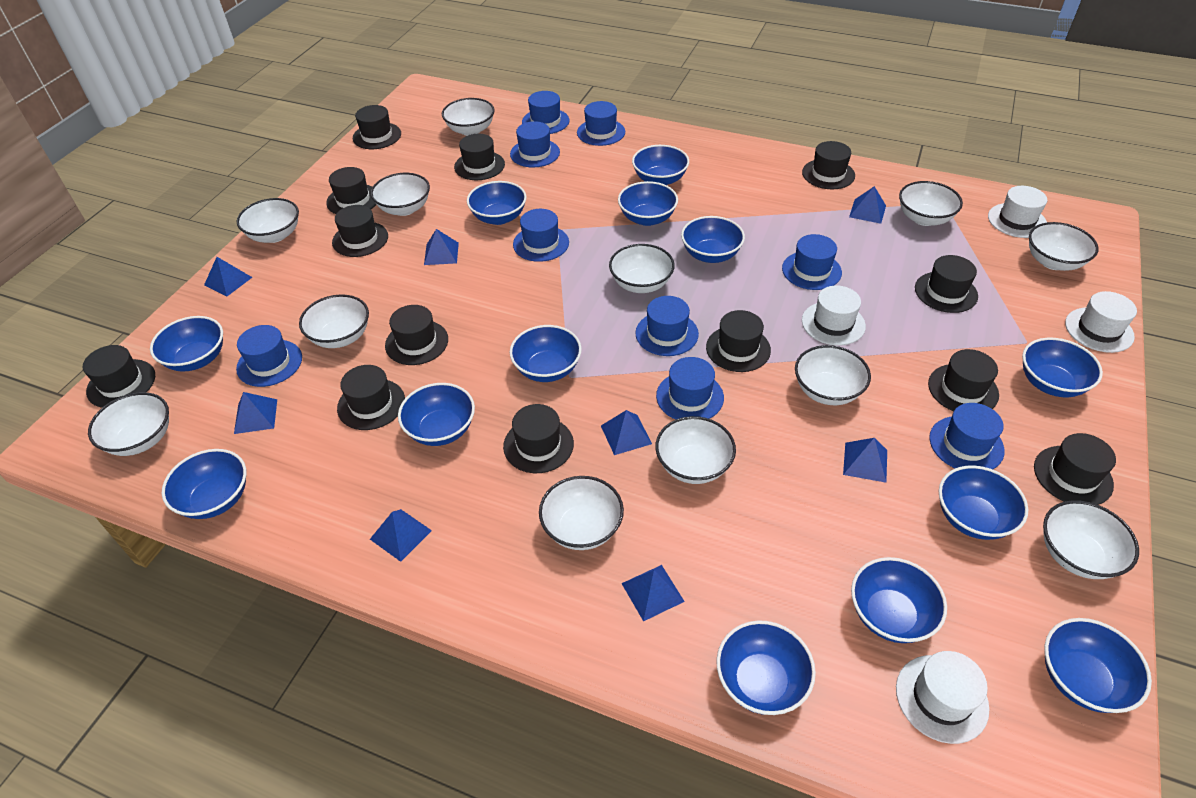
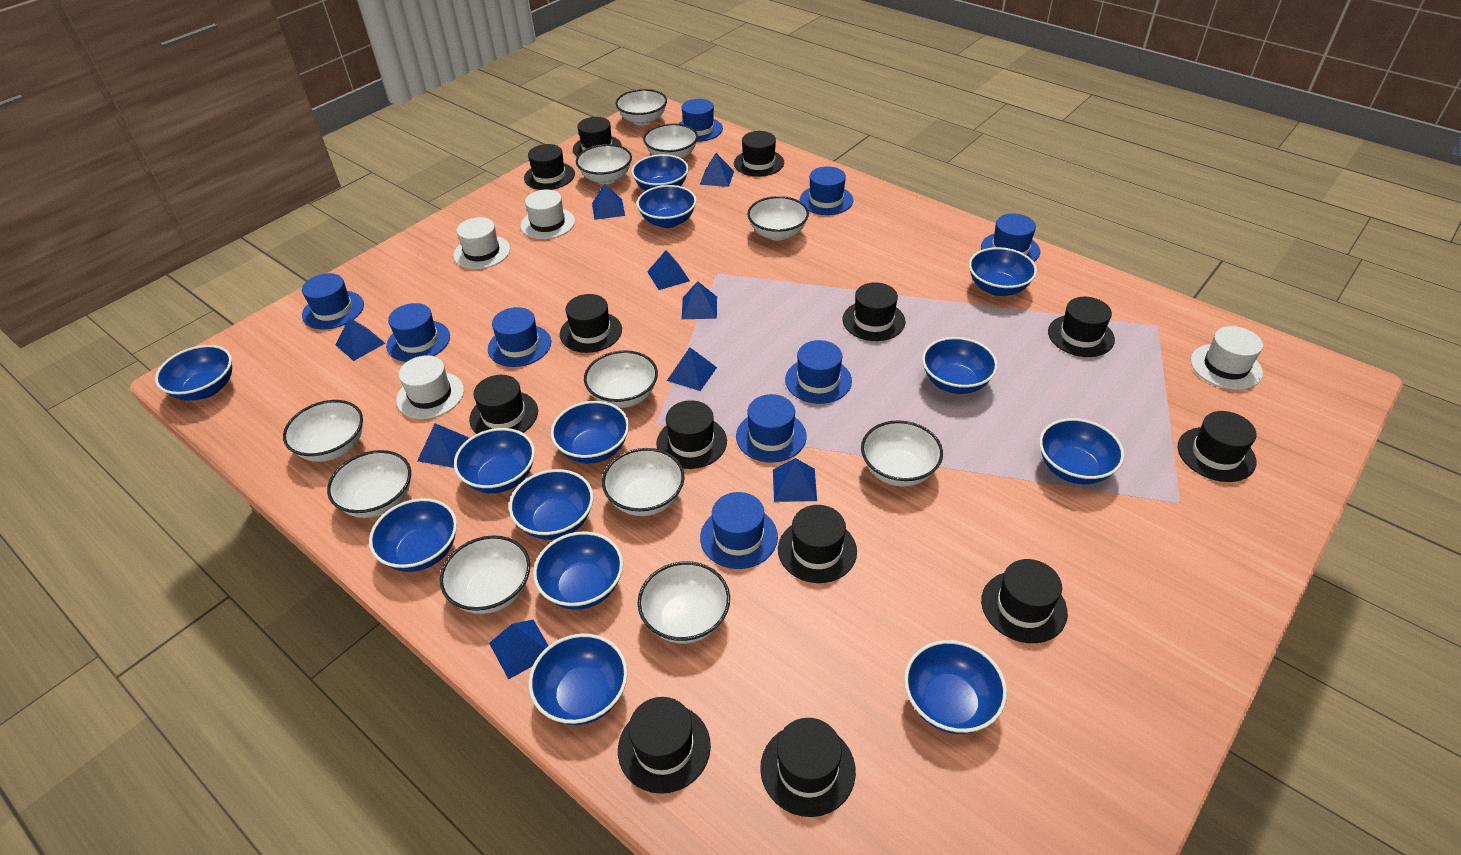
blue pyramid: 8 -> 9
white bowl: 12 -> 11

